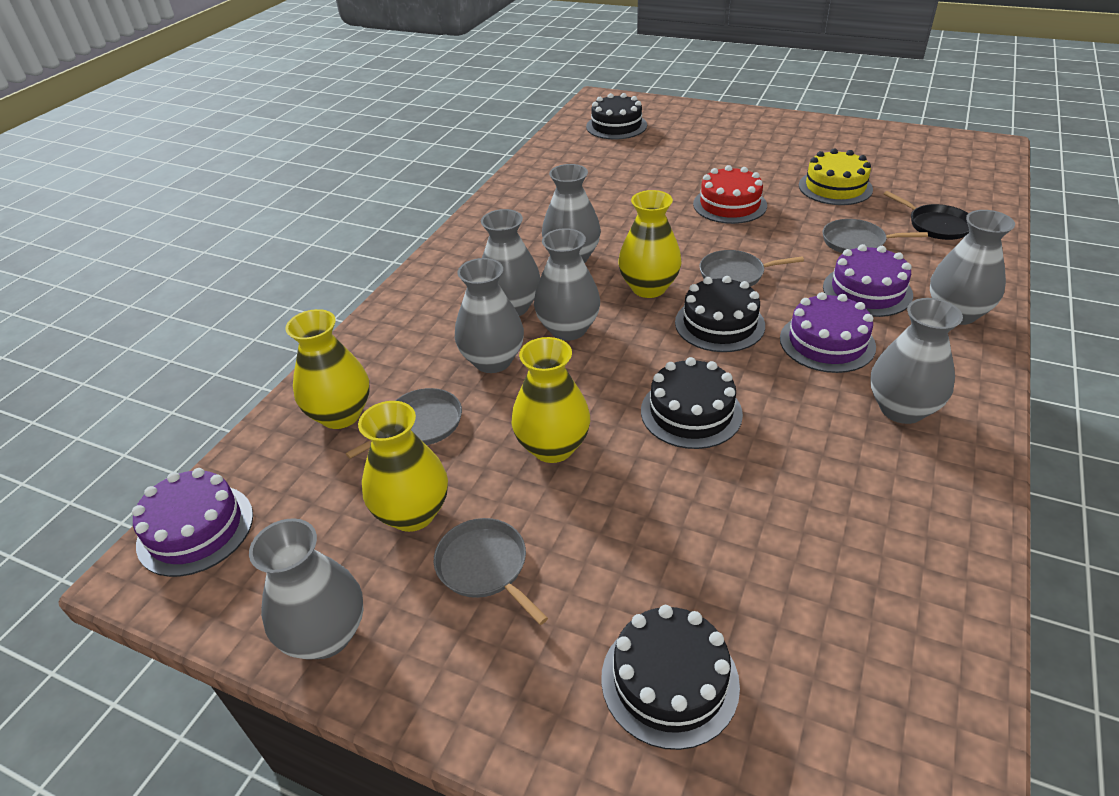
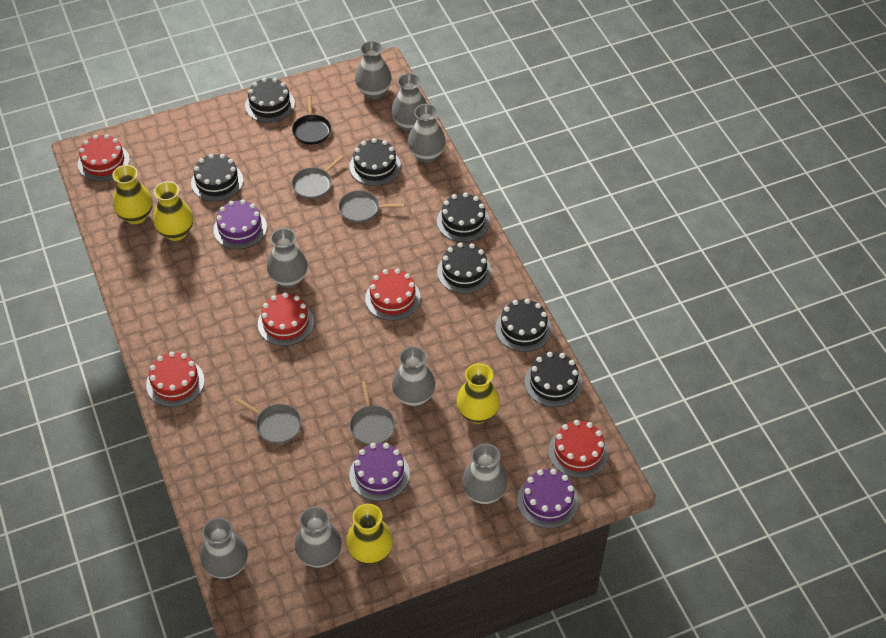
black cake: 4 -> 7
grey vase: 7 -> 8
red cake: 1 -> 5
yellow cake: 1 -> 0

